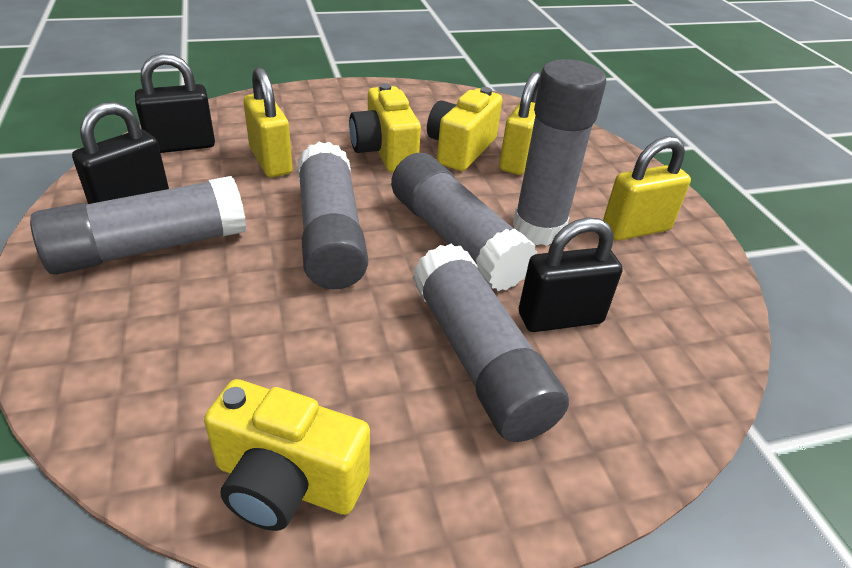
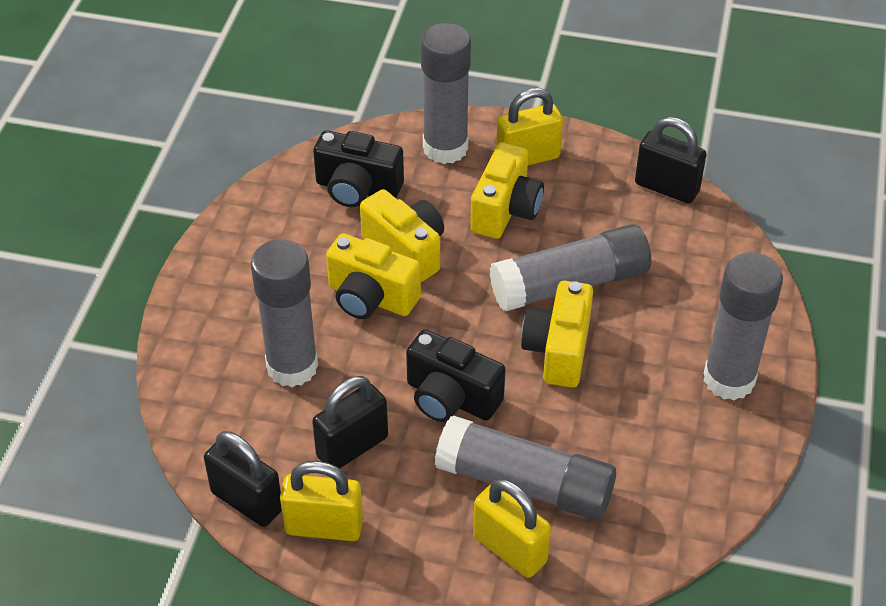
black camera: 0 -> 2
yellow camera: 3 -> 4

